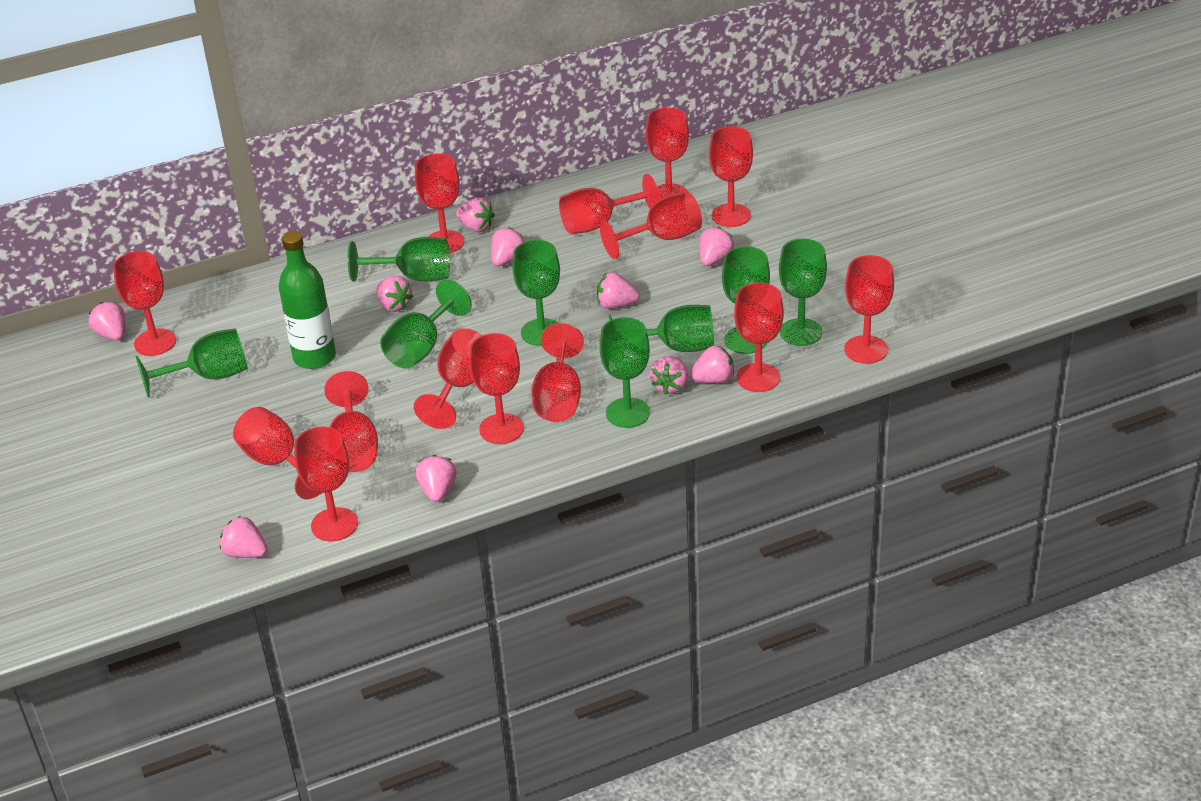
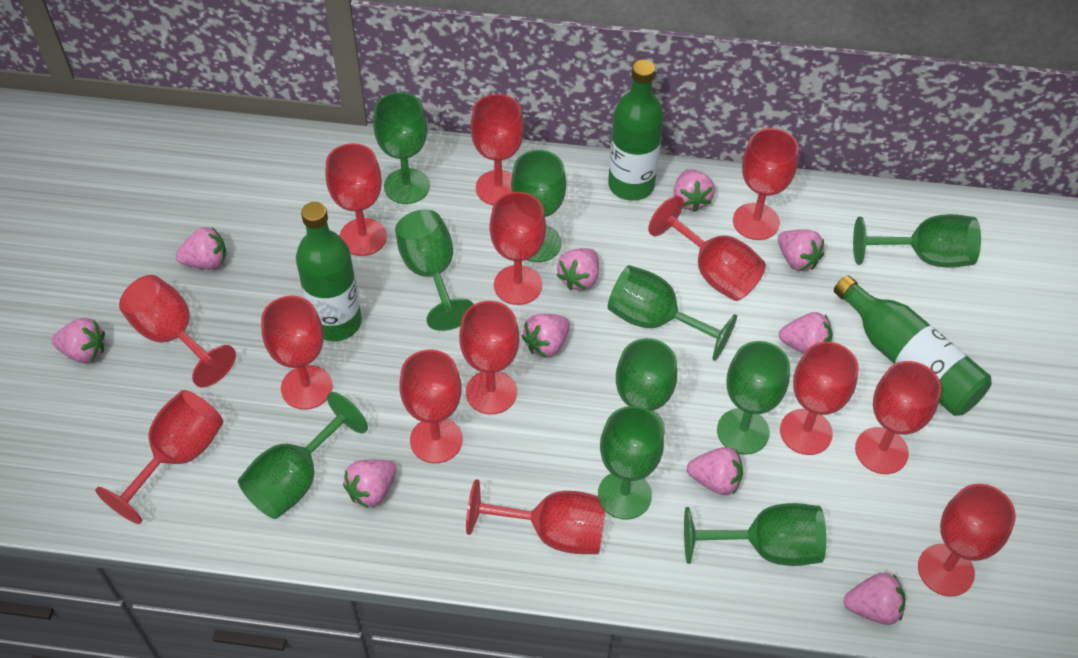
green bottle: 1 -> 3
green goblet: 8 -> 10

